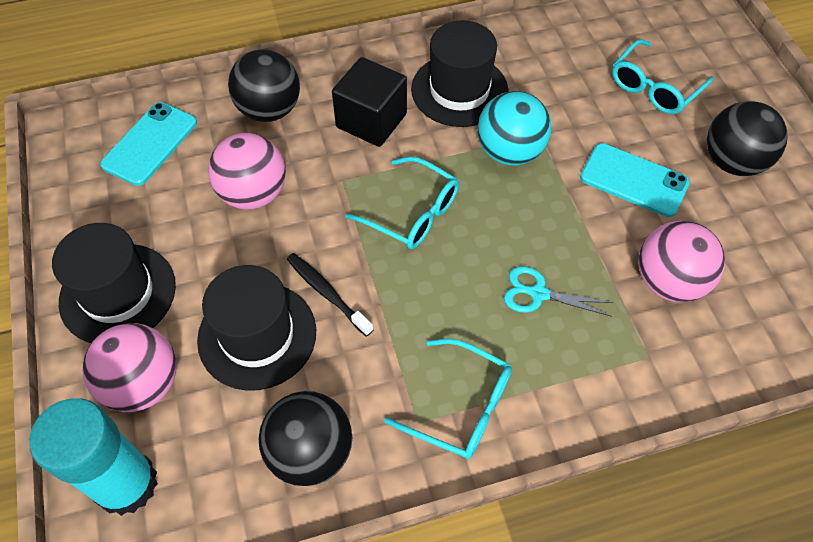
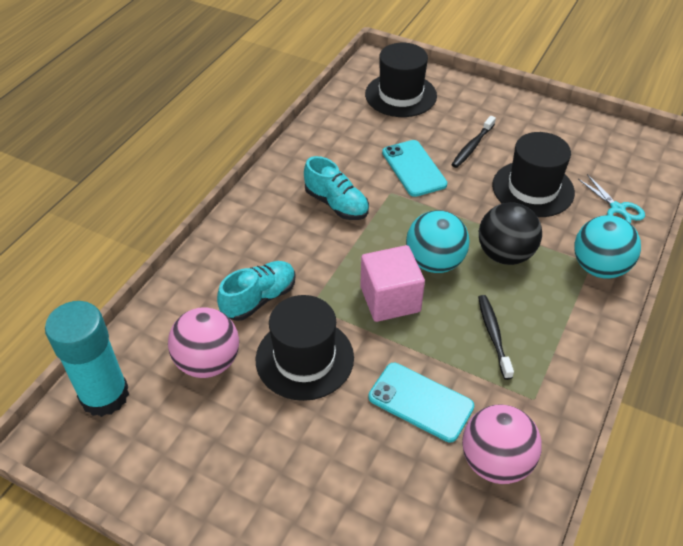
black ball: 3 -> 1
black cube: 1 -> 0
black toothbrush: 1 -> 2
pink ball: 3 -> 2
pink cube: 0 -> 1
turquoise ball: 1 -> 2
turquoise glasses: 3 -> 0
turquoise shoe: 0 -> 2

